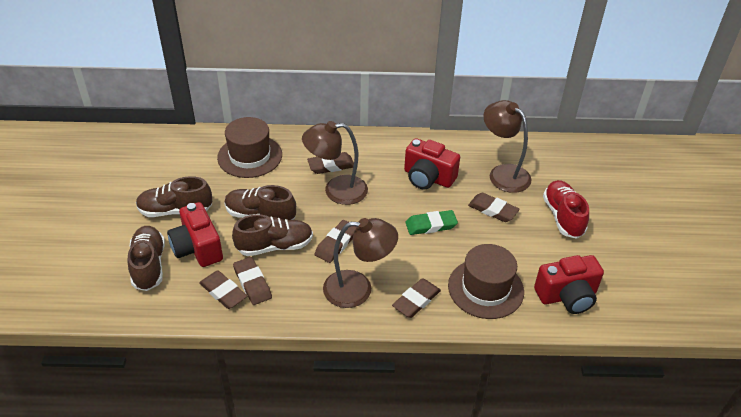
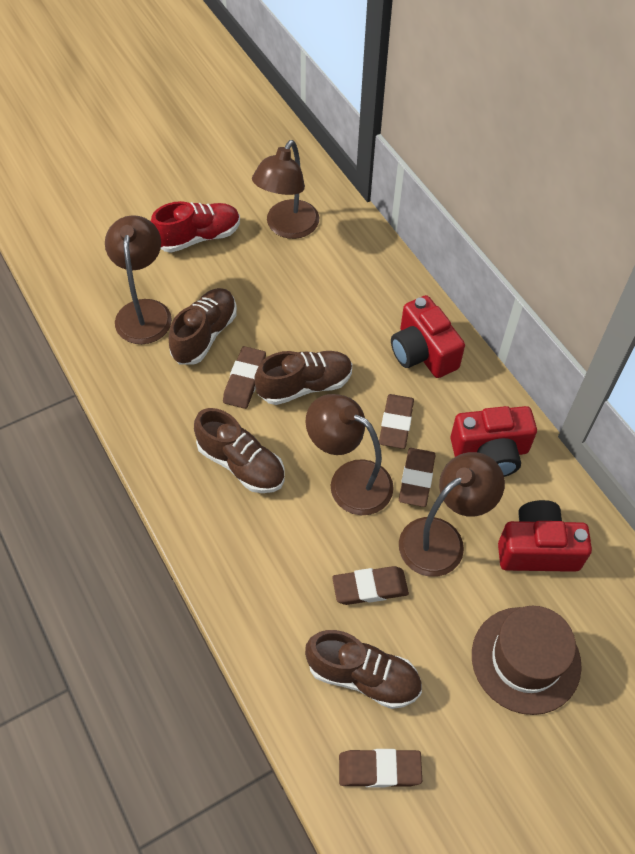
brown eraser: 6 -> 5
brown hat: 2 -> 1
brown lamp: 3 -> 4
green eraser: 1 -> 0

